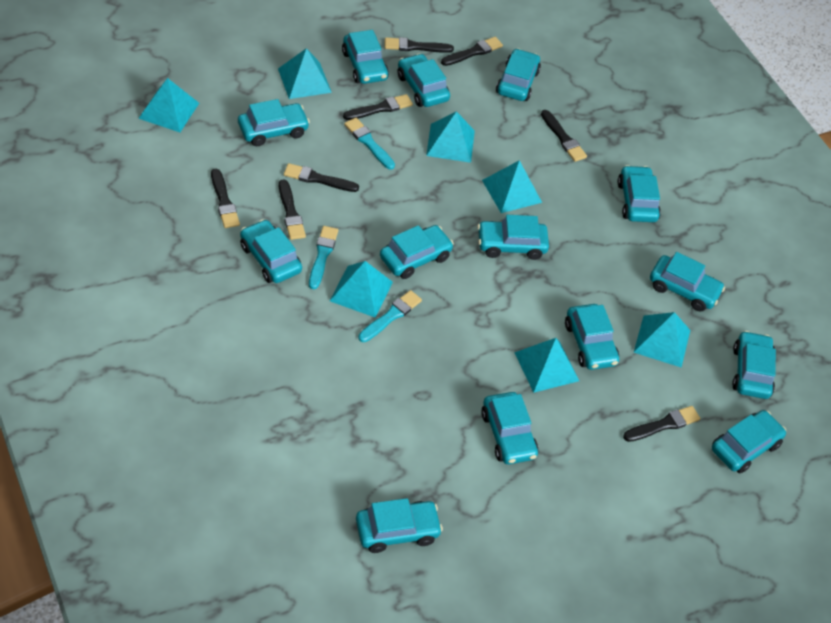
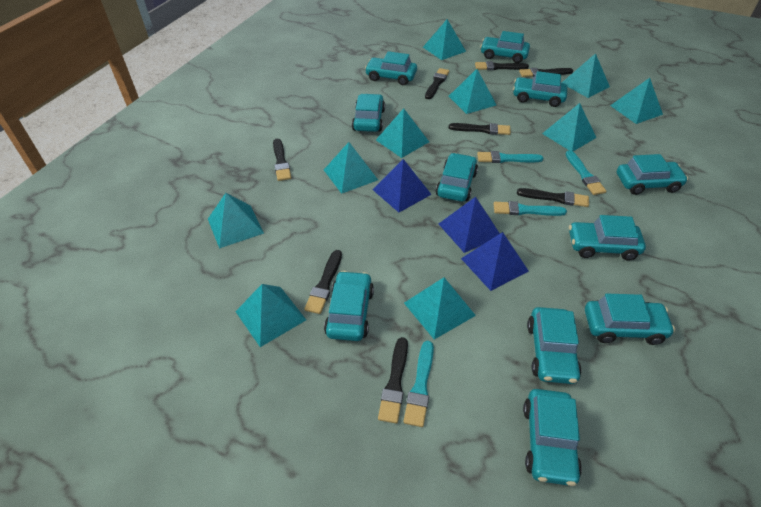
blue pyramid: 0 -> 3
turquoise brush: 3 -> 4
turquoise car: 14 -> 11
turquoise pyramid: 7 -> 10

